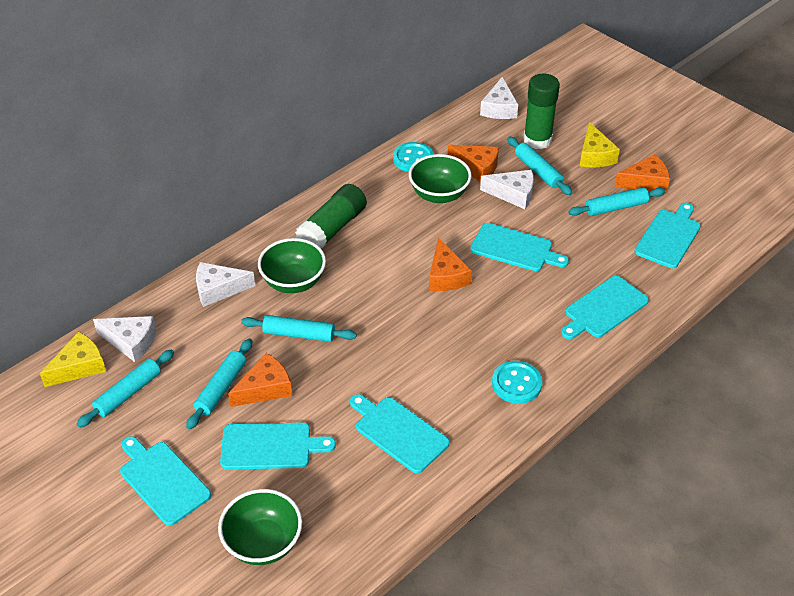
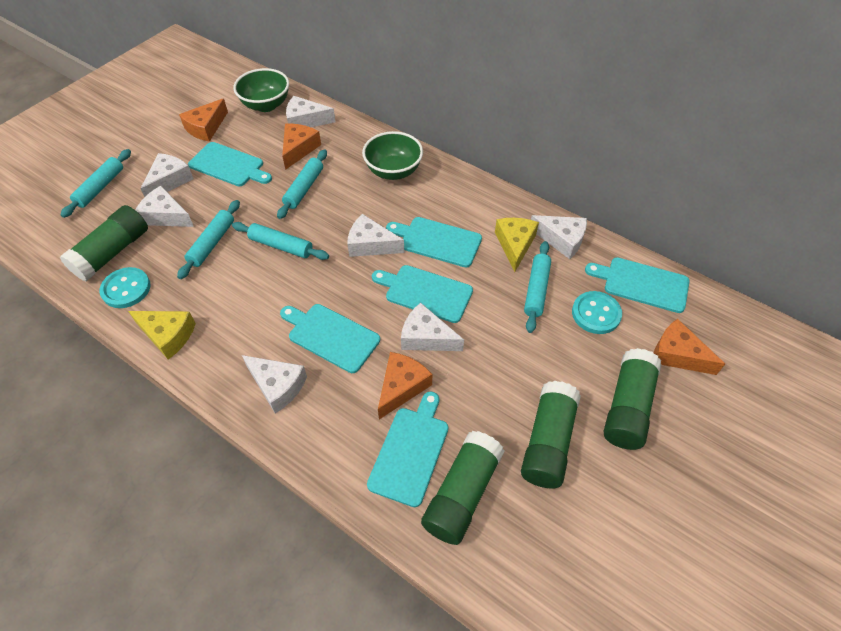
green bowl: 3 -> 2
green glue stick: 2 -> 4
white cheese: 4 -> 7

